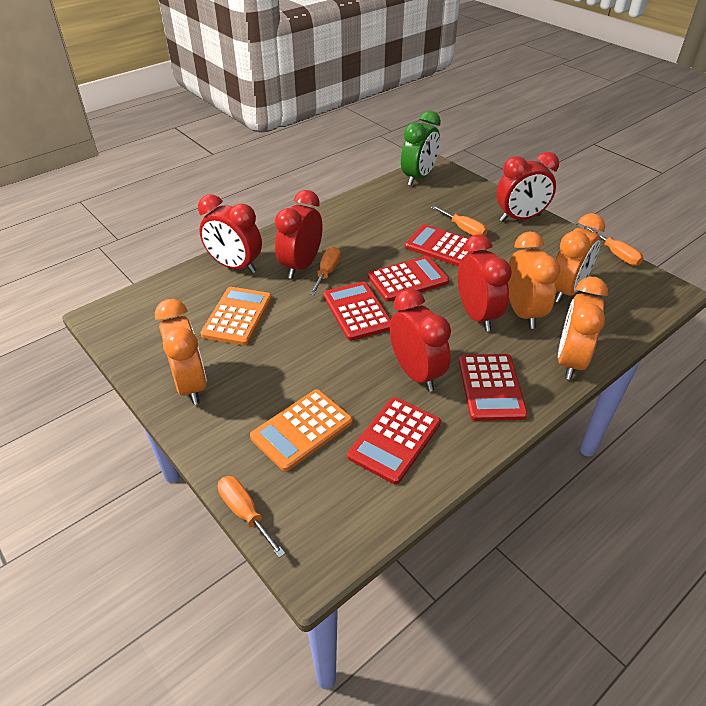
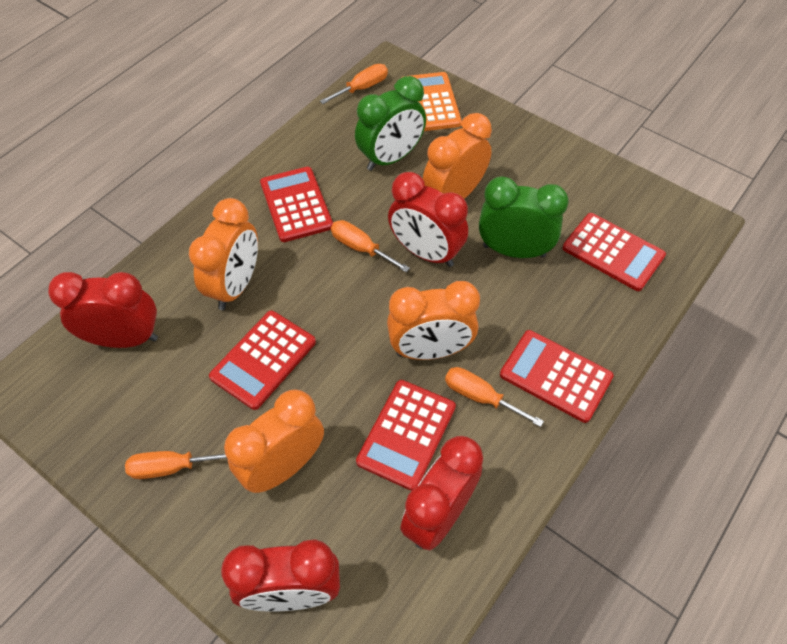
green clock: 1 -> 2
orange calculator: 2 -> 1
red clock: 5 -> 4

